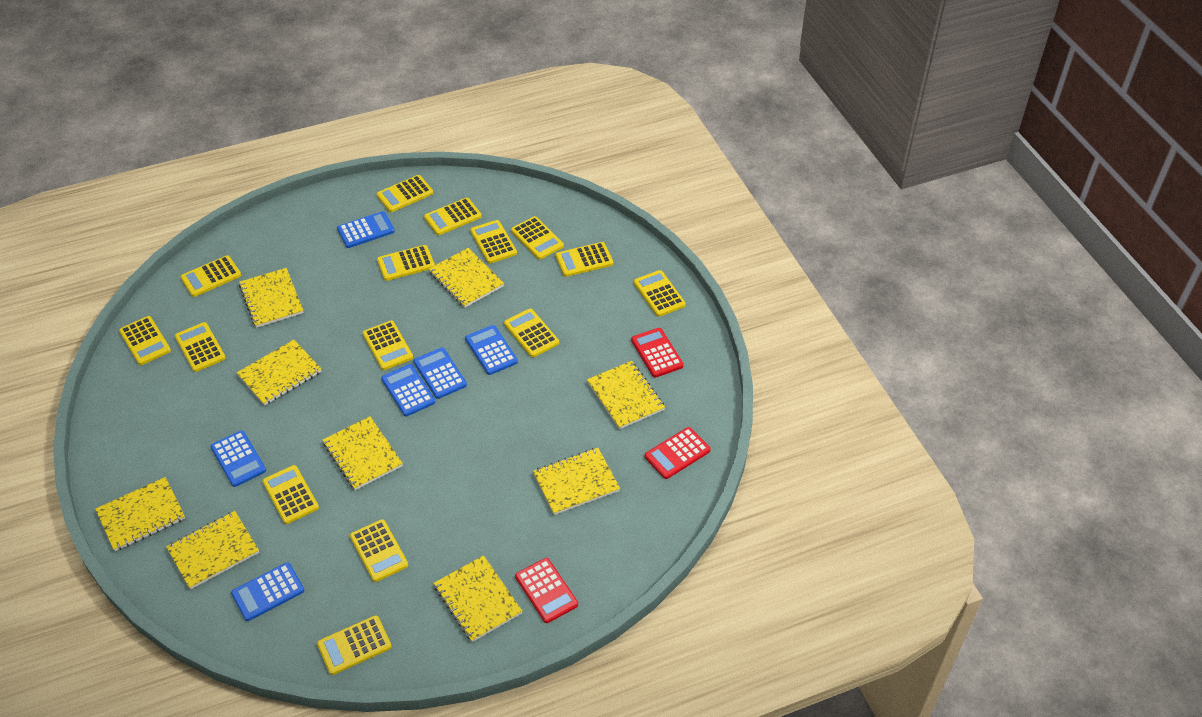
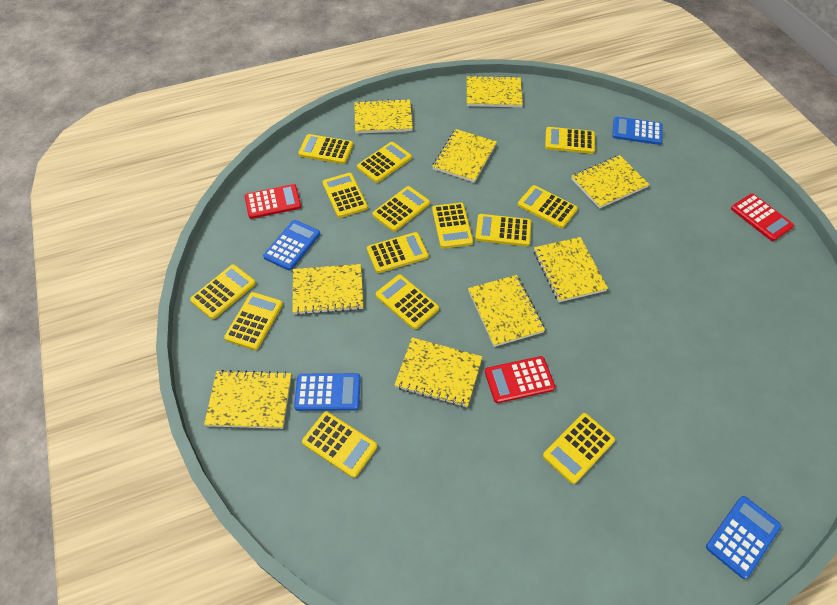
blue calculator: 6 -> 4
yellow calculator: 15 -> 14

